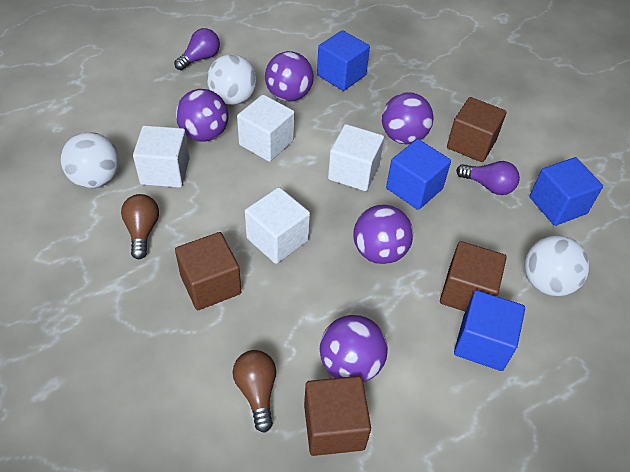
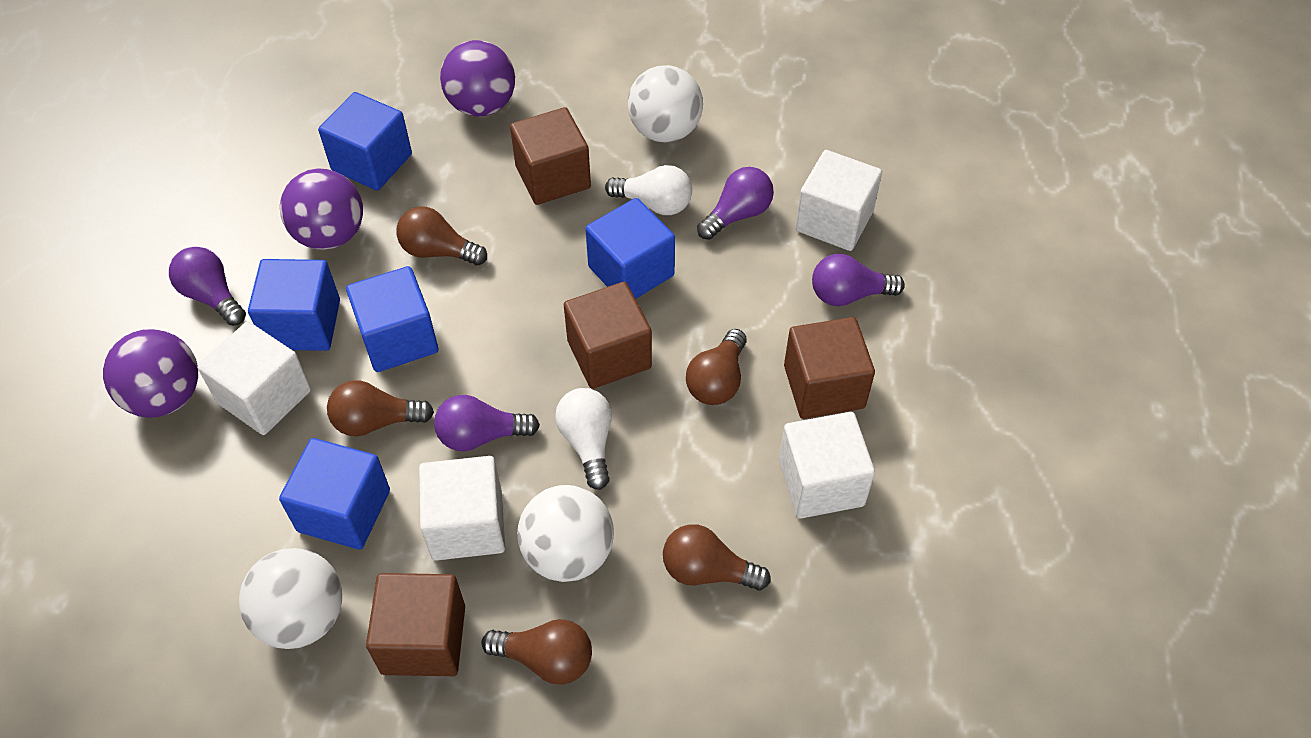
blue cube: 4 -> 5
brown light bulb: 2 -> 5
purple ball: 5 -> 3
purple light bulb: 2 -> 4
white light bulb: 0 -> 2

